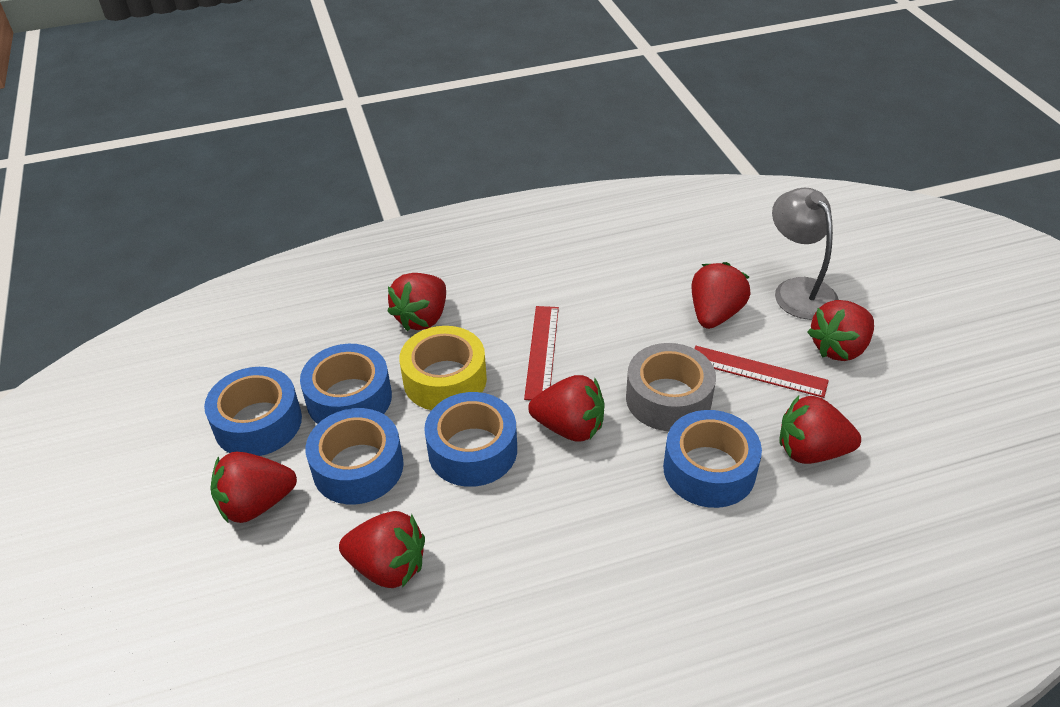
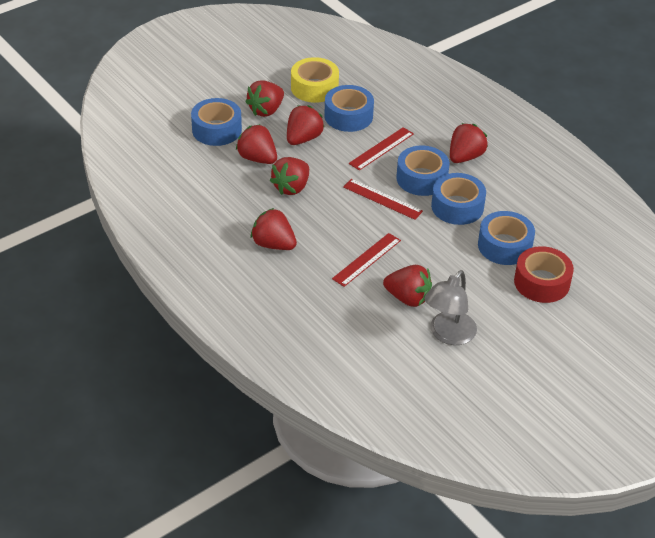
grey tape: 1 -> 0
red ruler: 2 -> 3
red tape: 0 -> 1

